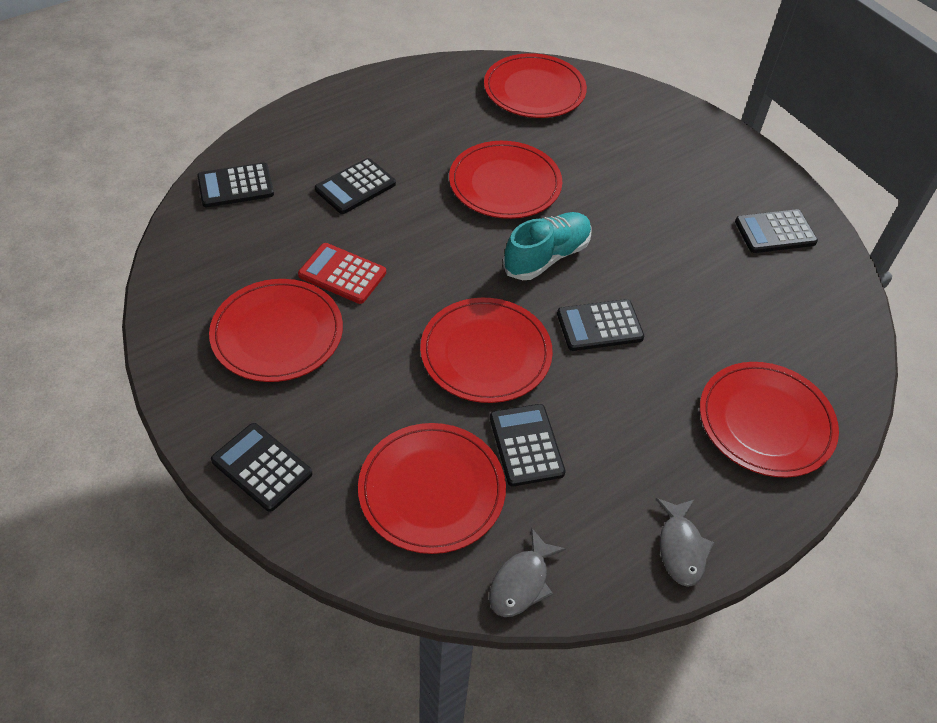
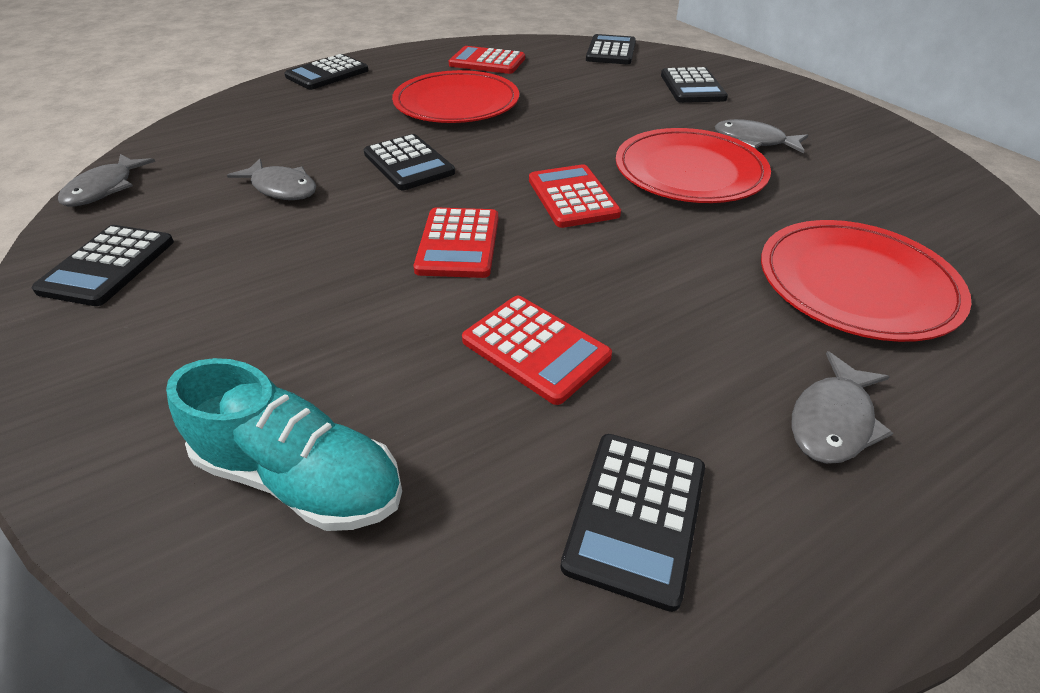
grey fish: 2 -> 4
red calculator: 1 -> 4
red plate: 6 -> 3

